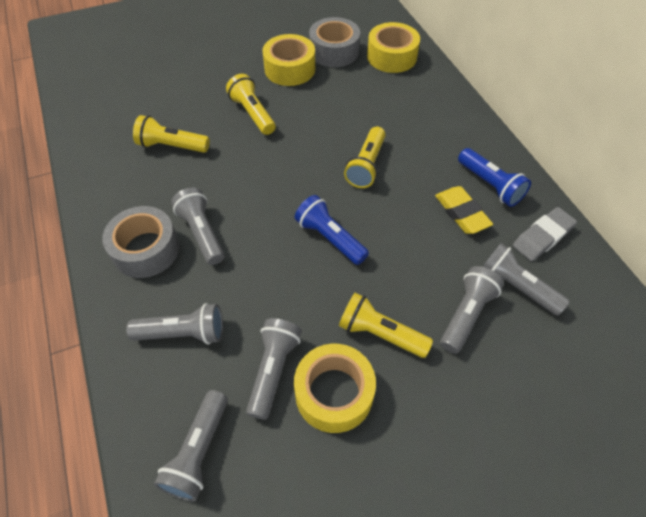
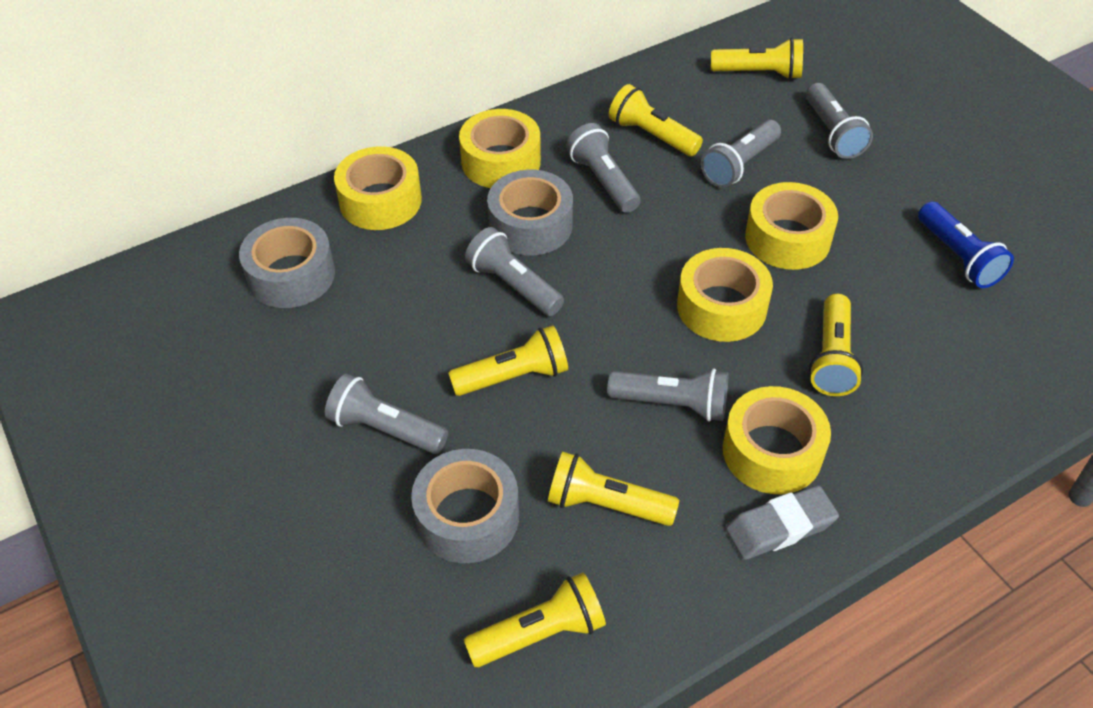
blue flashlight: 2 -> 1
grey tape: 2 -> 3
yellow eraser: 1 -> 0
yellow flashlight: 4 -> 6
yellow tape: 3 -> 5

